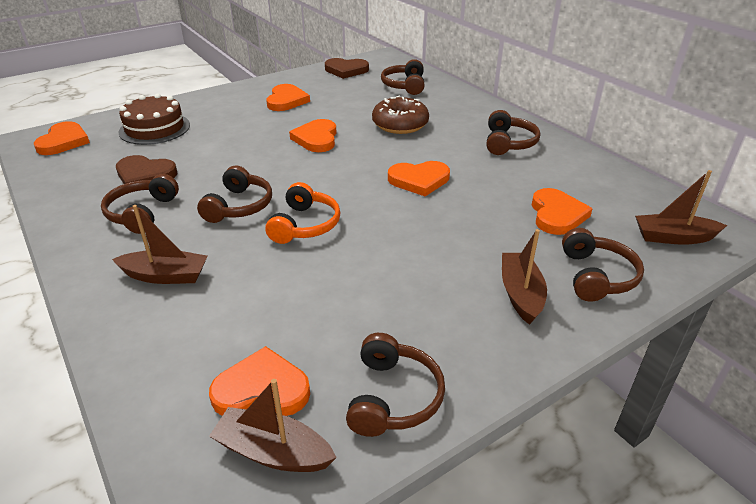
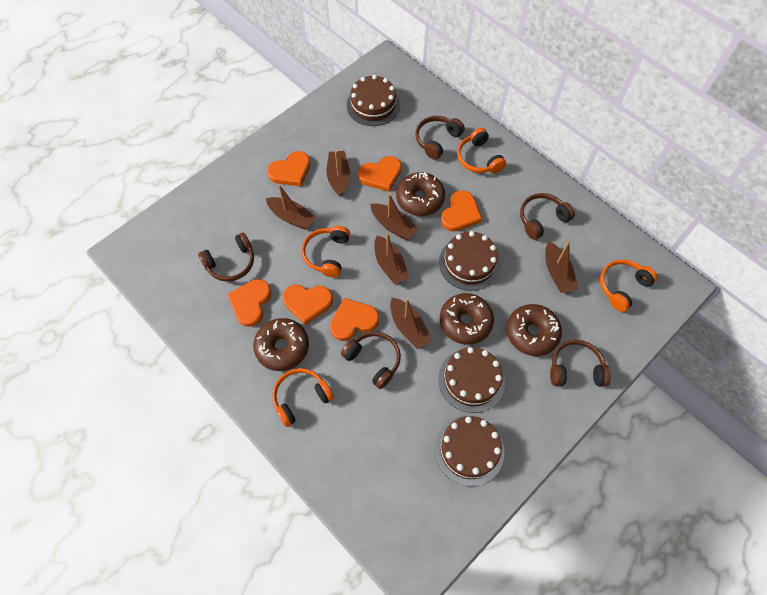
brown boat: 4 -> 6
brown cake: 1 -> 4
brown donut: 1 -> 4
brown headphones: 6 -> 5
brown heart: 2 -> 0
orange headphones: 1 -> 4

